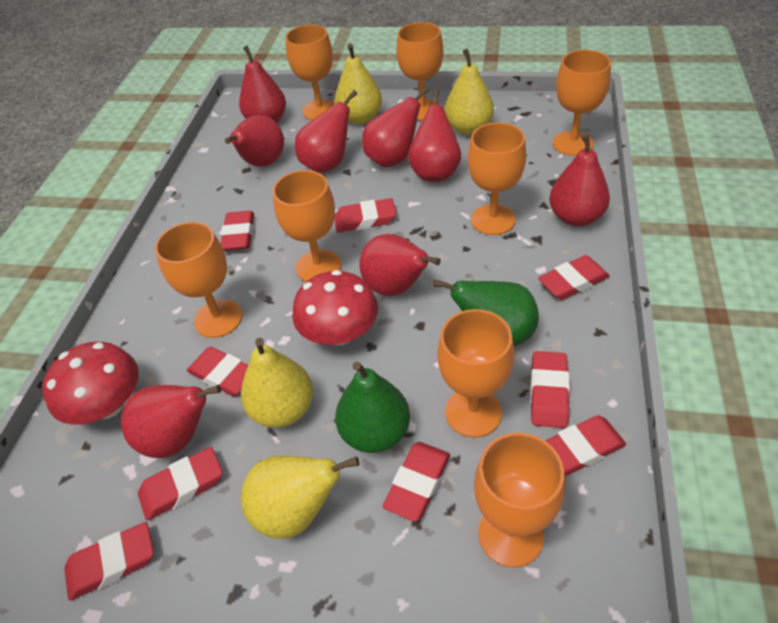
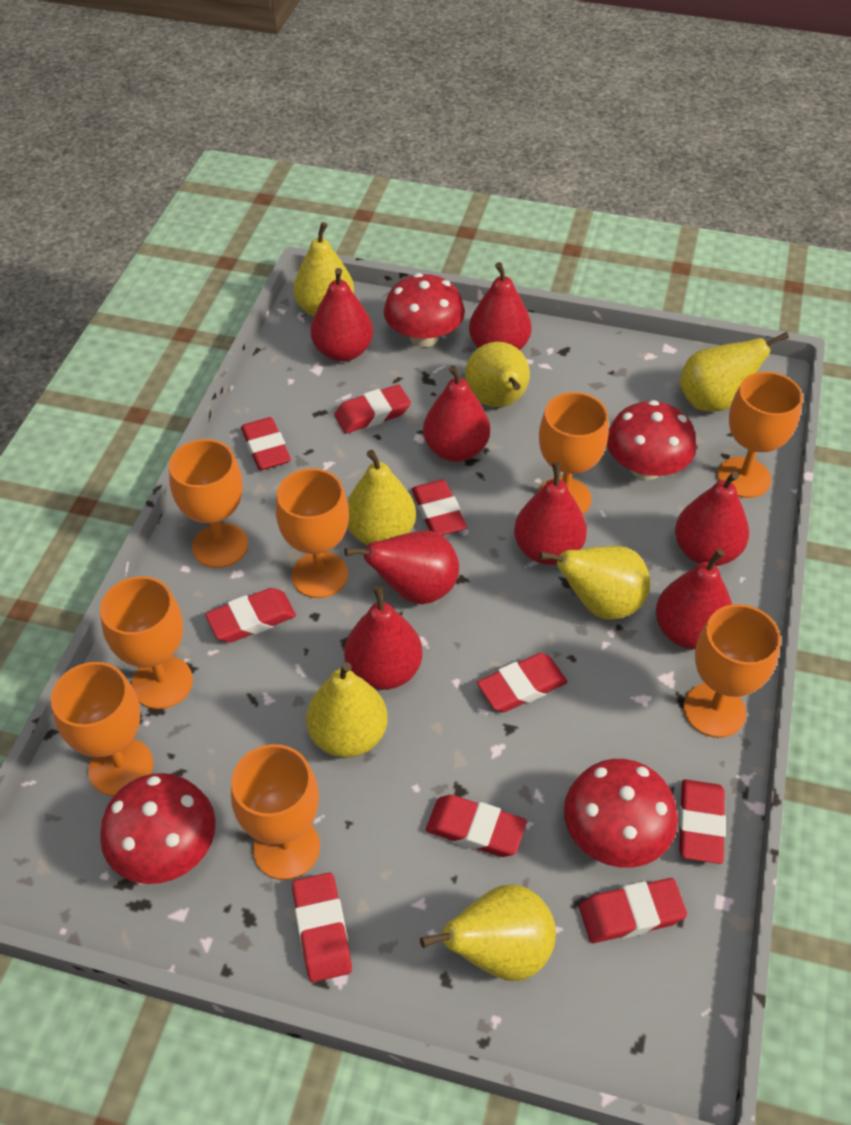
green pear: 2 -> 0
red mushroom: 2 -> 4
yellow pear: 4 -> 7

